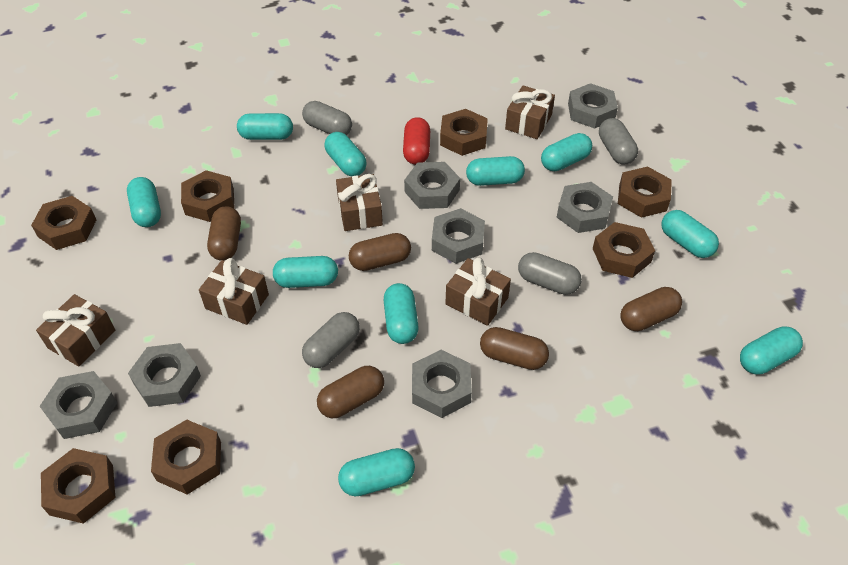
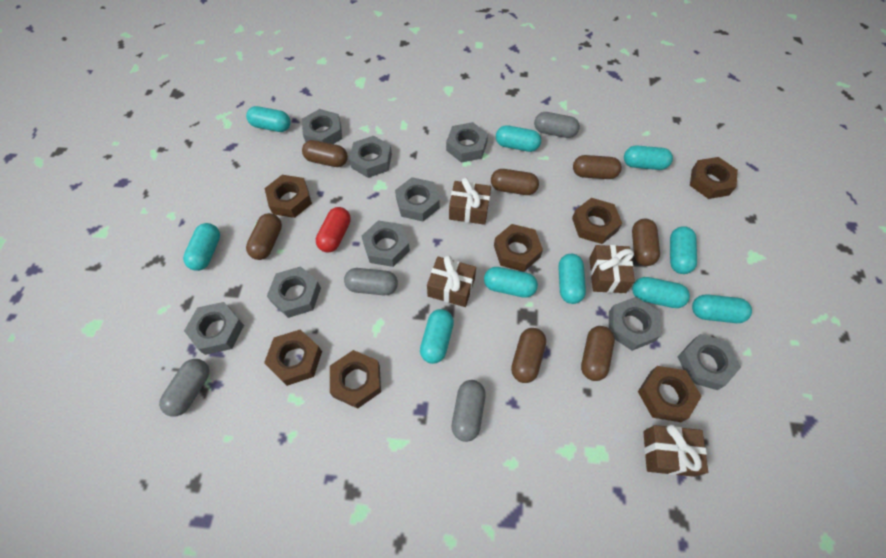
brown capsule: 5 -> 7
brown gift: 5 -> 4
grey nut: 7 -> 9

